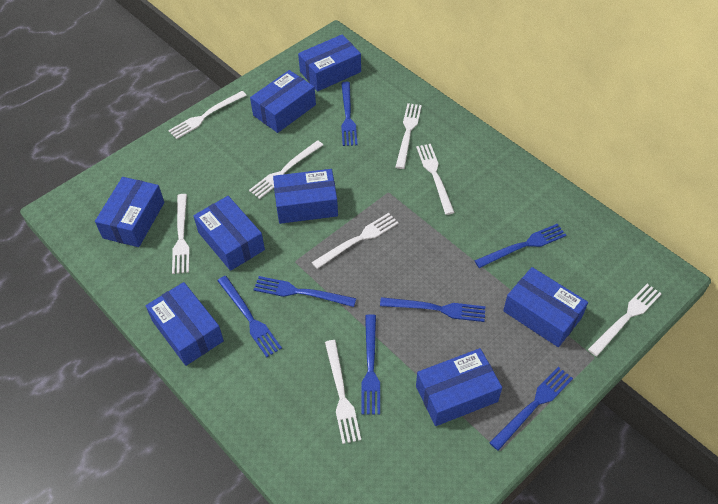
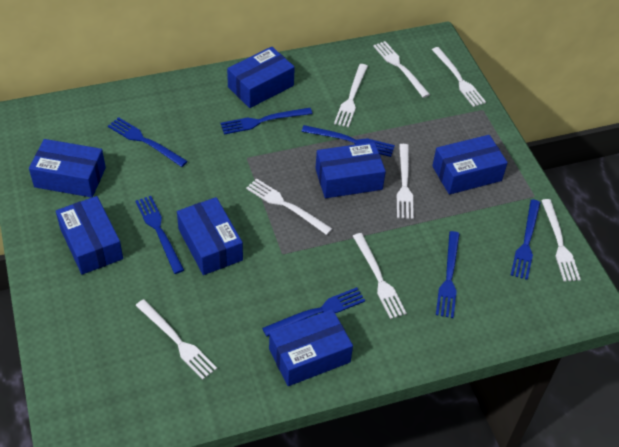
blue box: 8 -> 7

